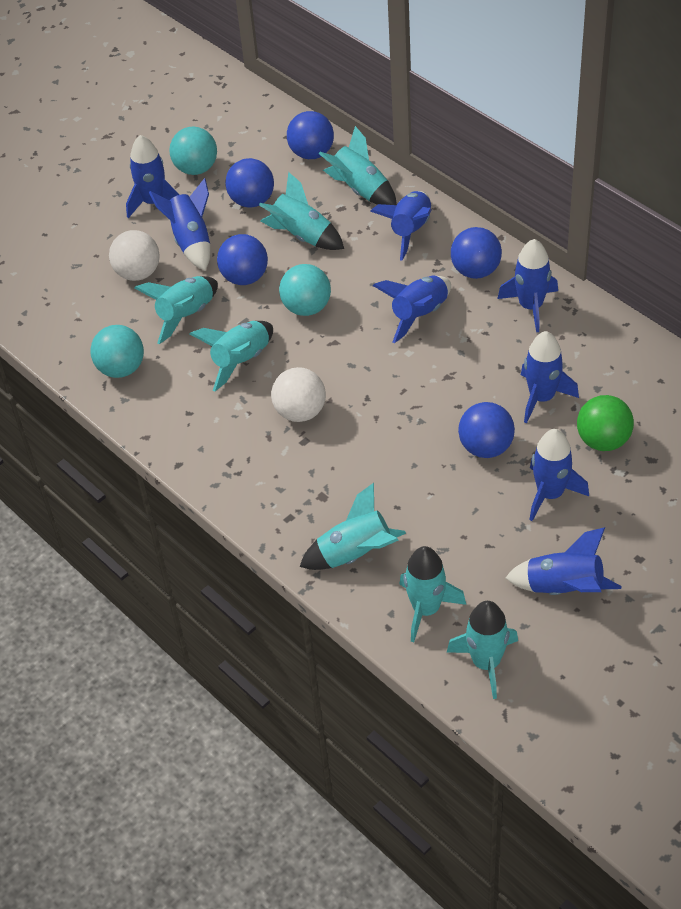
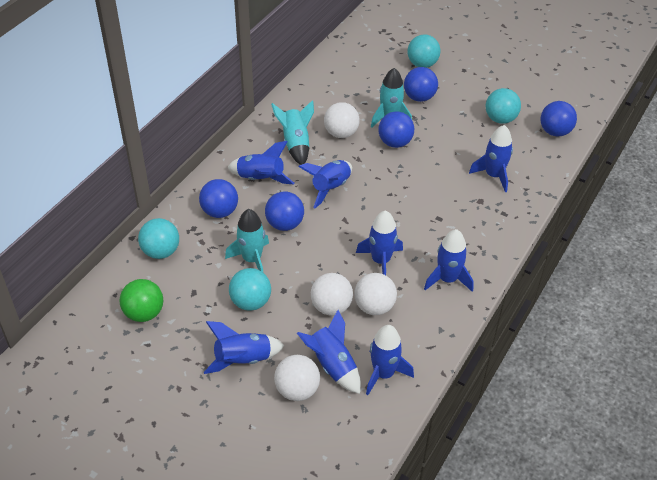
turquoise ball: 3 -> 4
turquoise rocket: 7 -> 3
white ball: 2 -> 4

